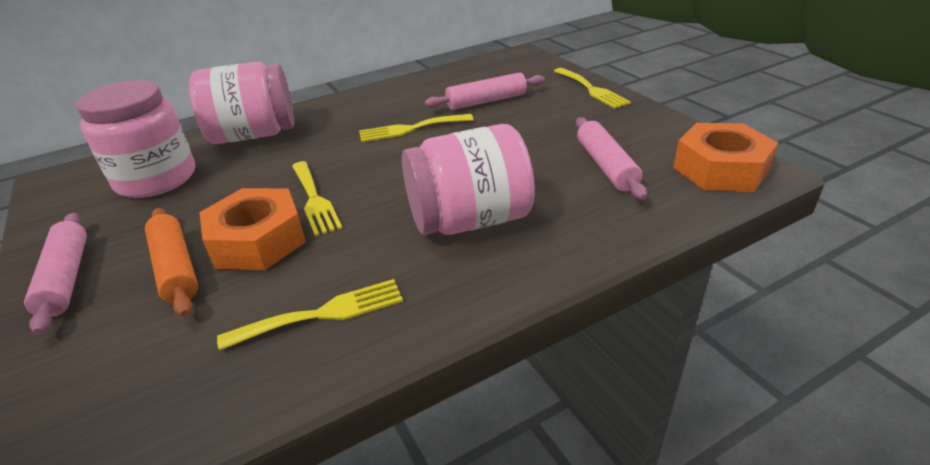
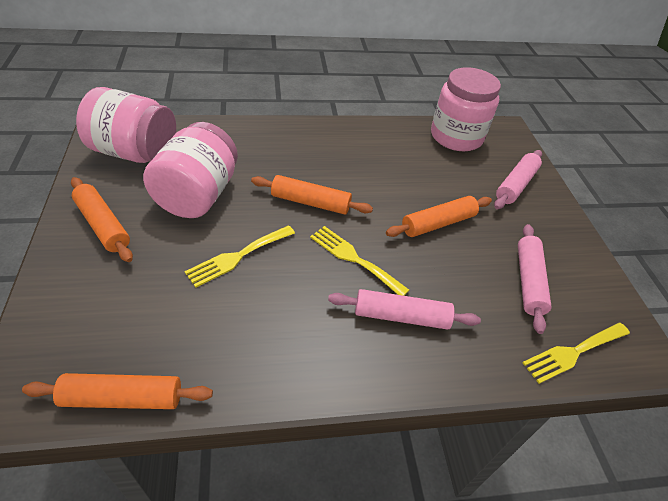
orange nut: 2 -> 0
orange rolling pin: 1 -> 4
yellow fork: 4 -> 3

